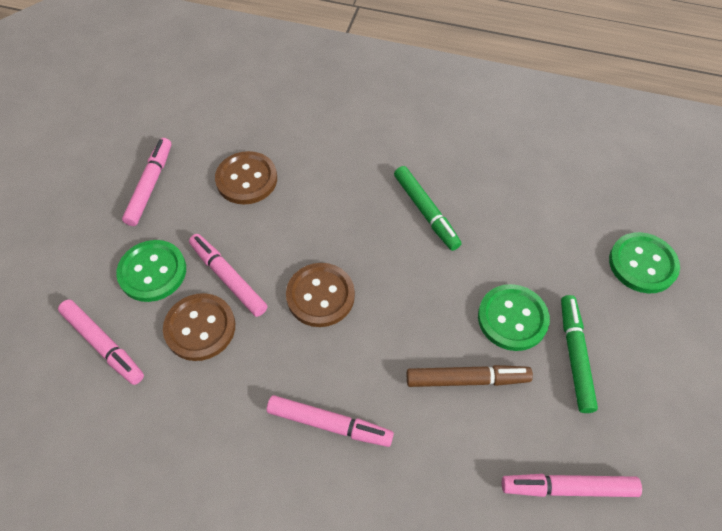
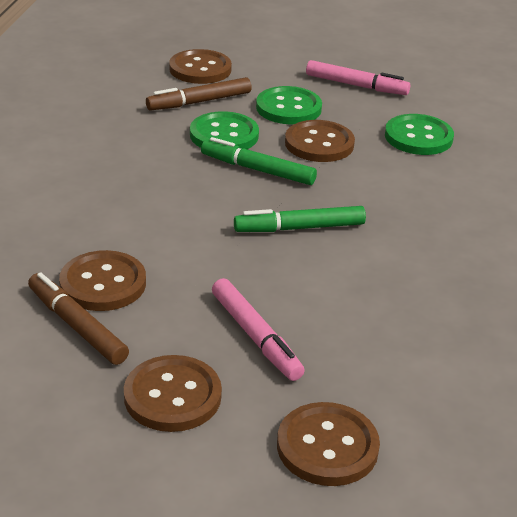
brown button: 3 -> 5
brown marker: 1 -> 2
pink marker: 5 -> 2

